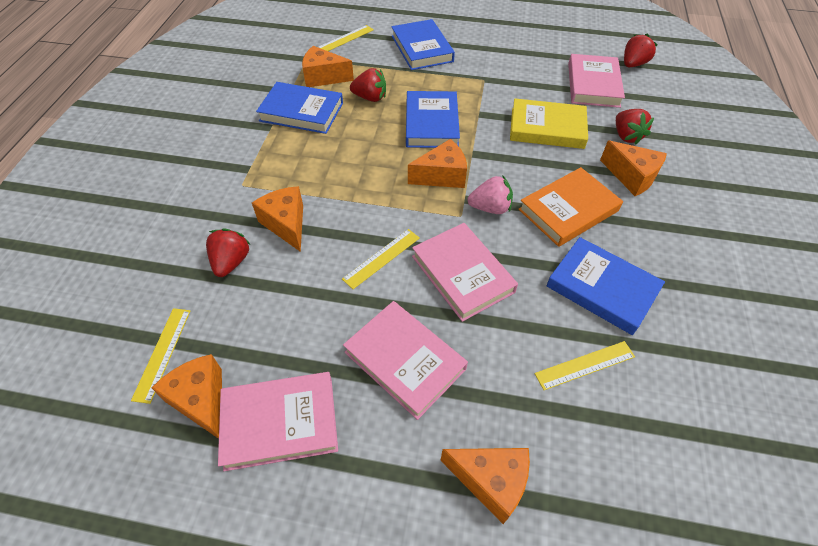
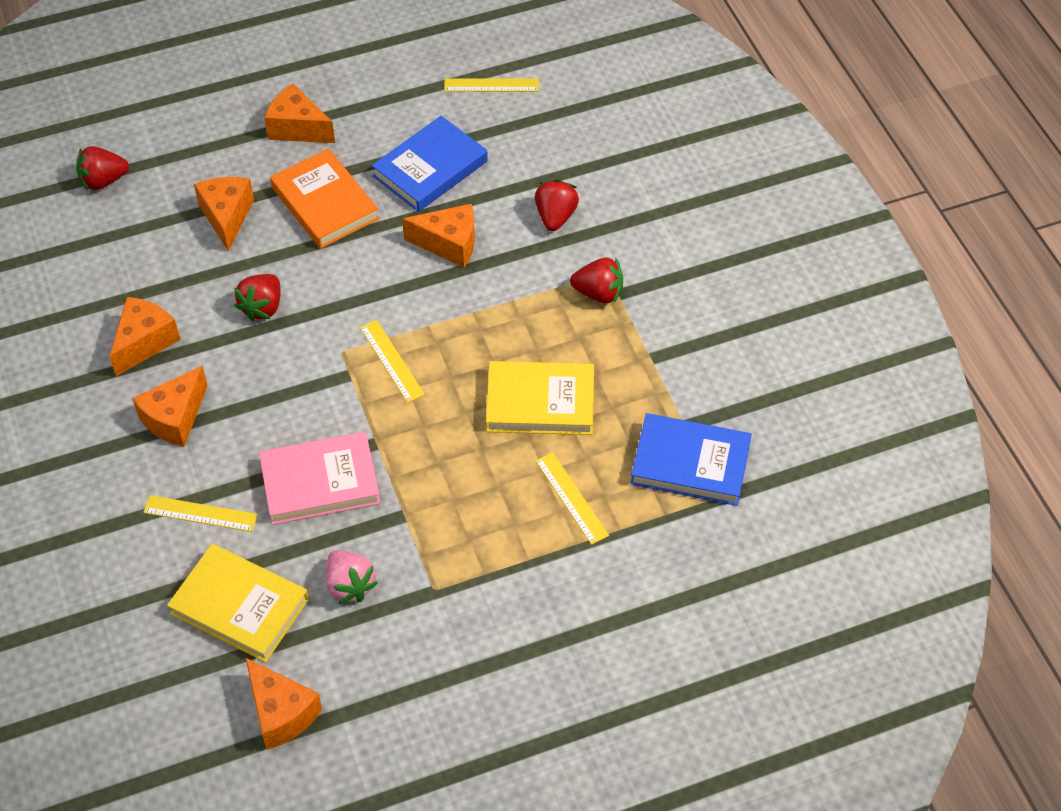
blue book: 4 -> 2
pink book: 4 -> 1
yellow book: 1 -> 2

